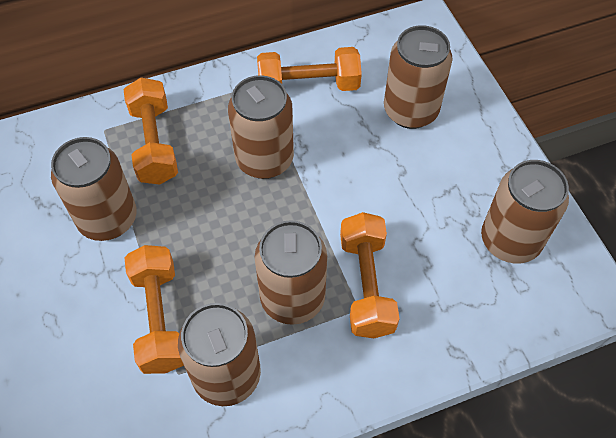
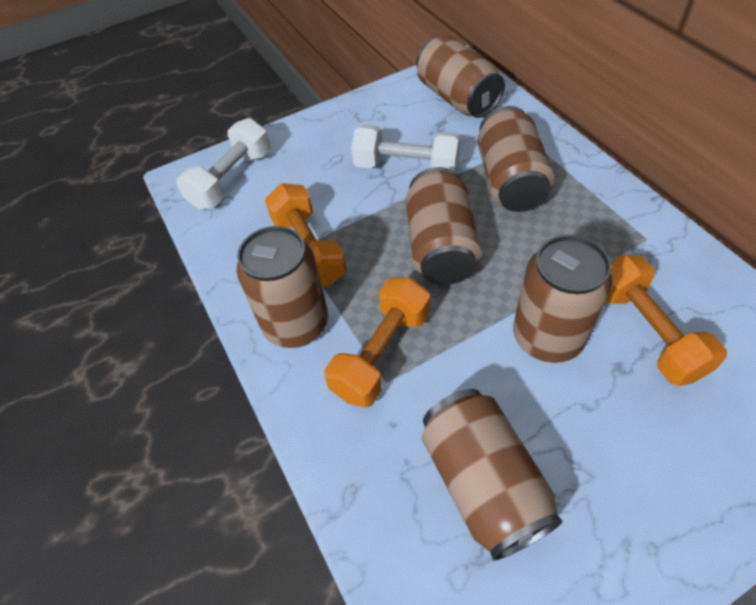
orange dumbbell: 4 -> 3
white dumbbell: 0 -> 2

